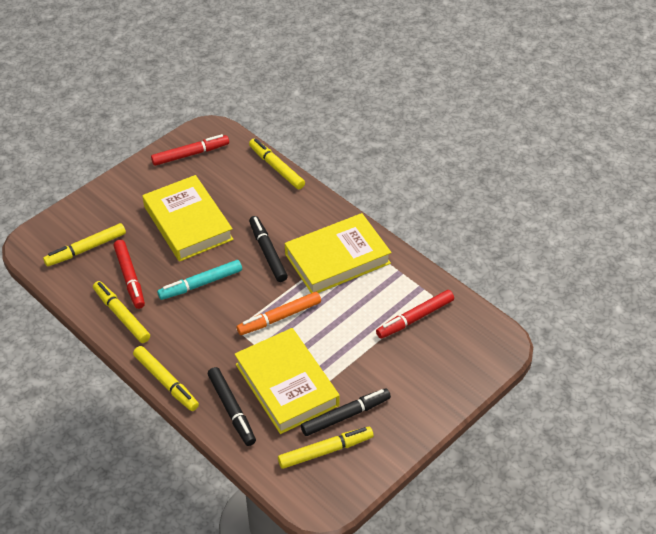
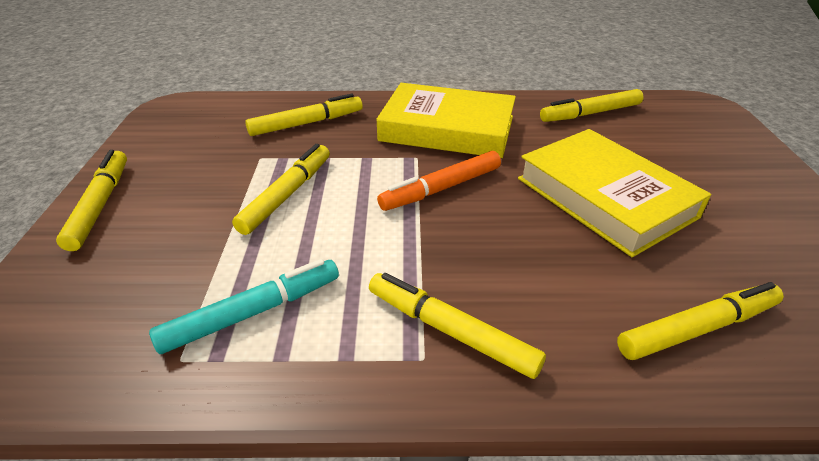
black marker: 3 -> 0
red marker: 3 -> 0
yellow book: 3 -> 2
yellow marker: 5 -> 6

